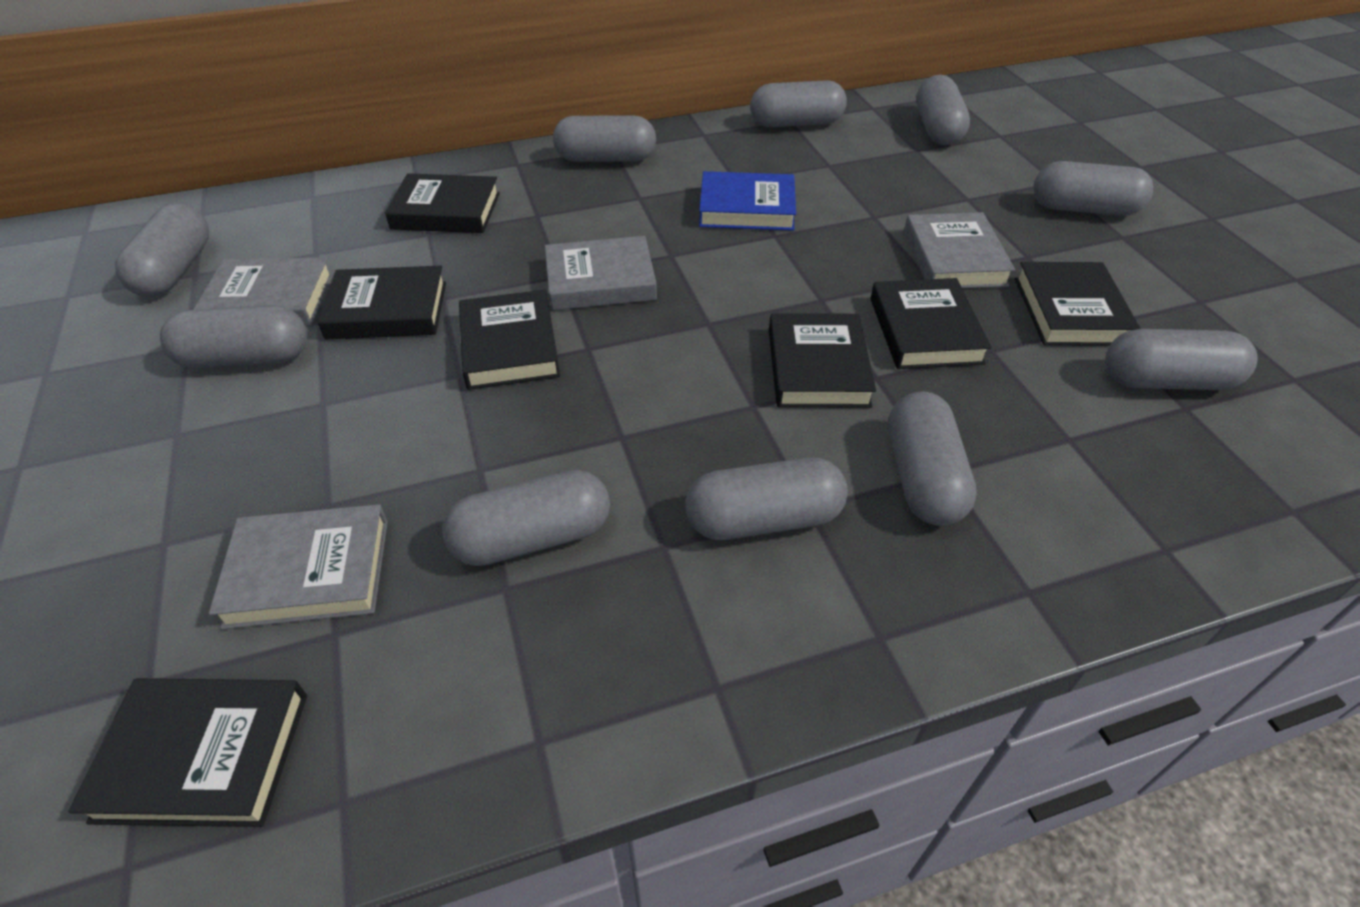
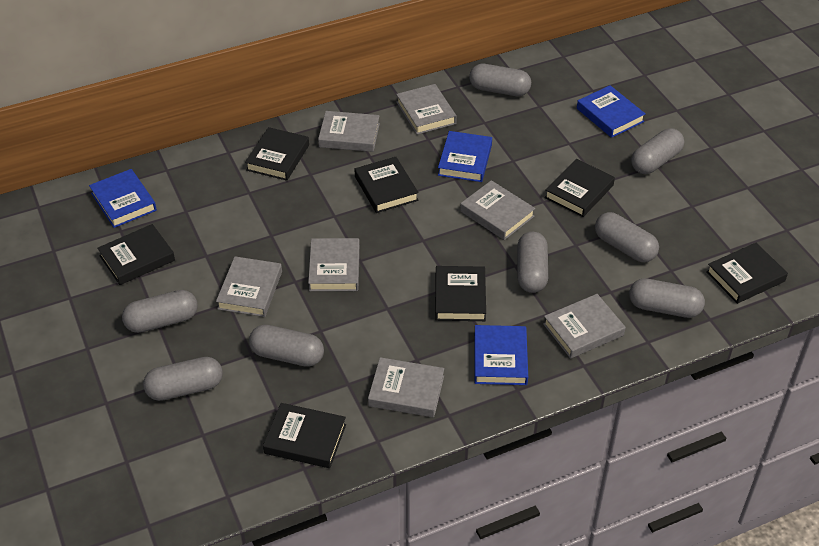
blue book: 1 -> 4
grey book: 4 -> 7
grey capsule: 10 -> 8

